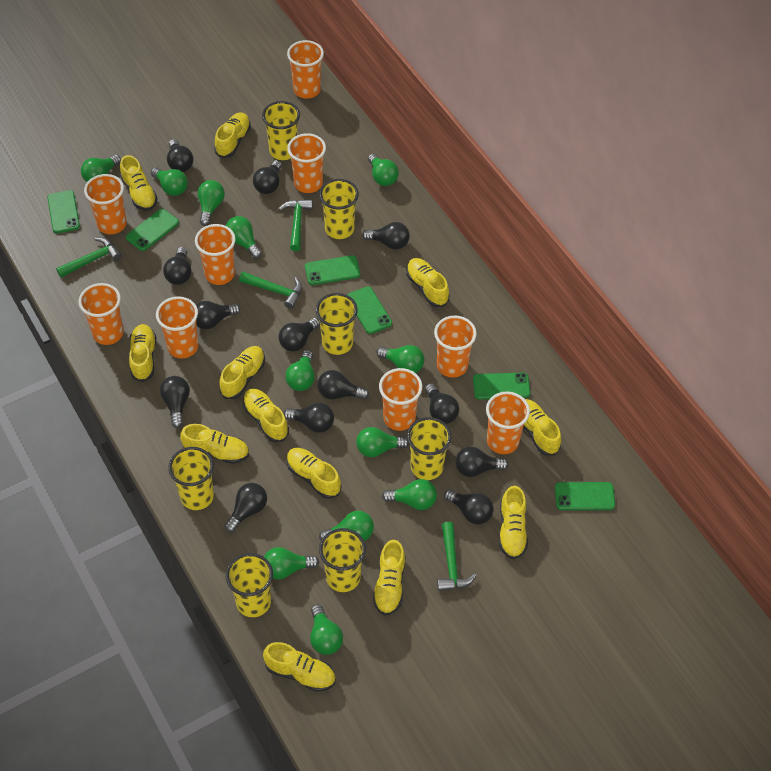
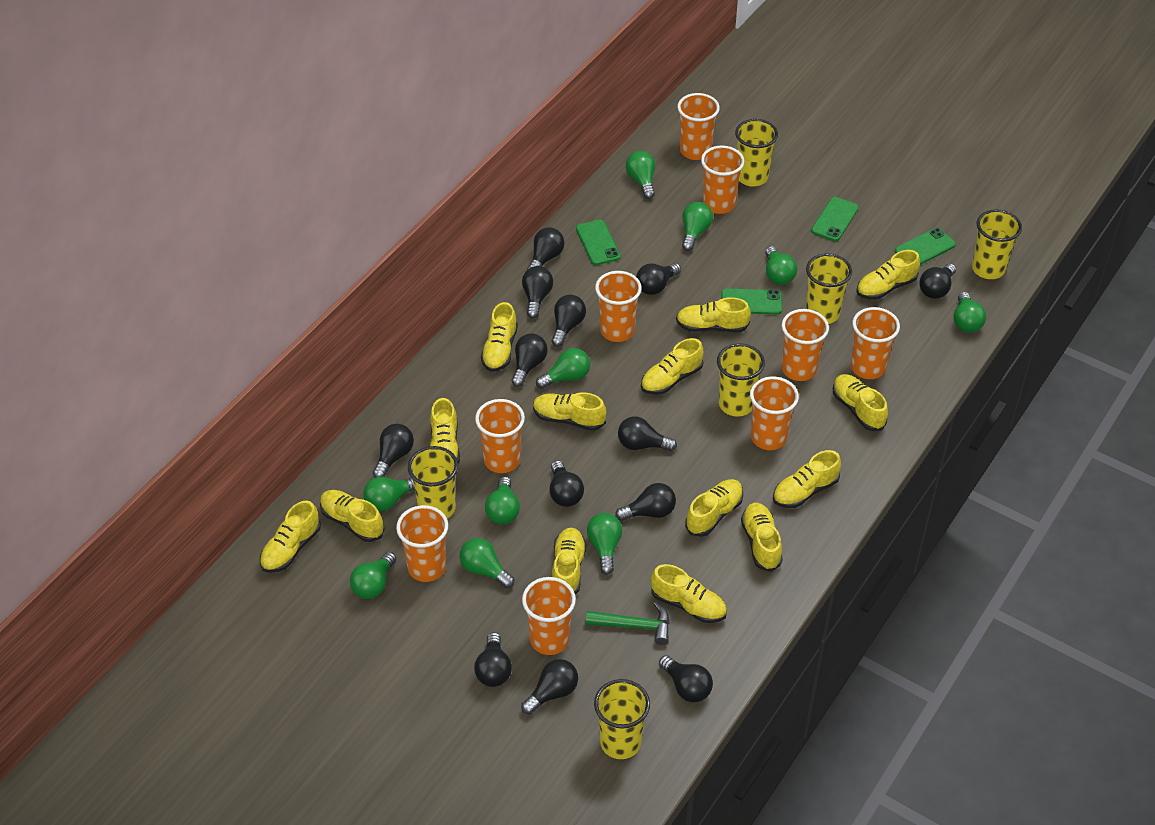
green hammer: 4 -> 1
green light bulb: 12 -> 10
green phone: 6 -> 4
yellow cup: 7 -> 6
yellow shoe: 12 -> 14

